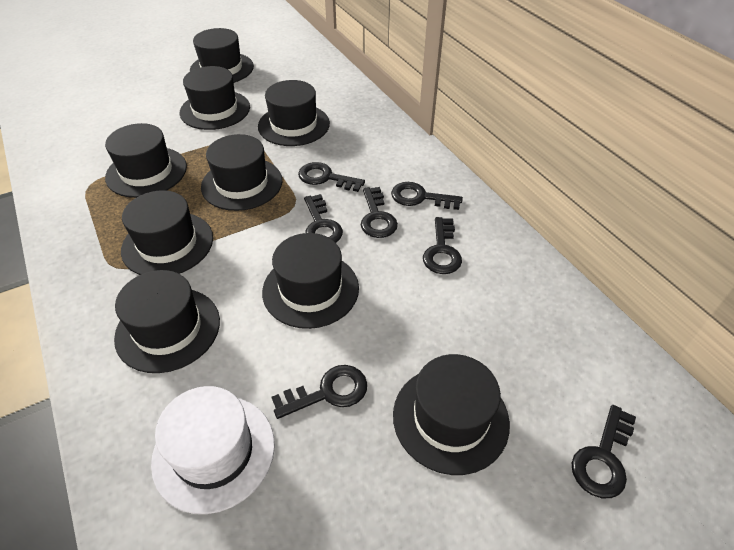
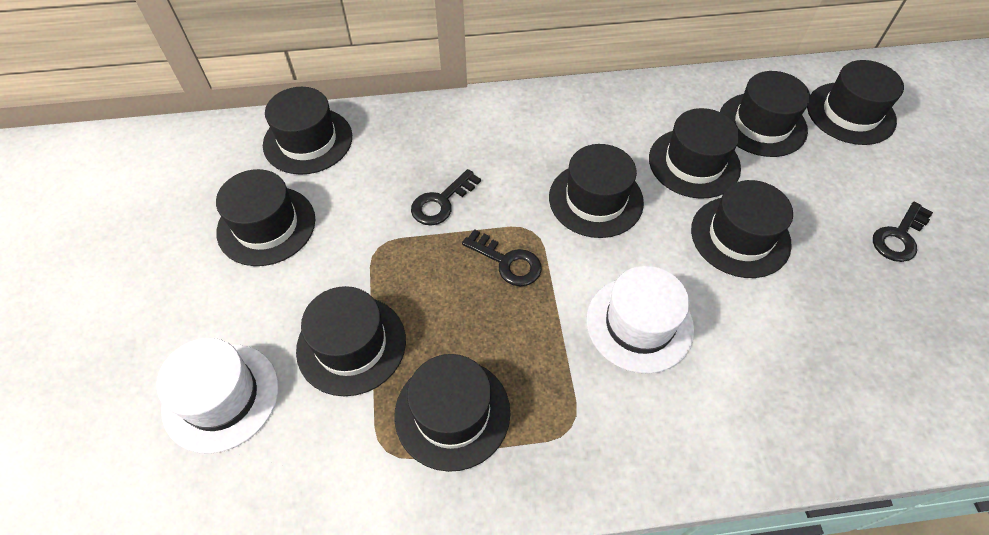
black key: 7 -> 3
white hat: 1 -> 2

